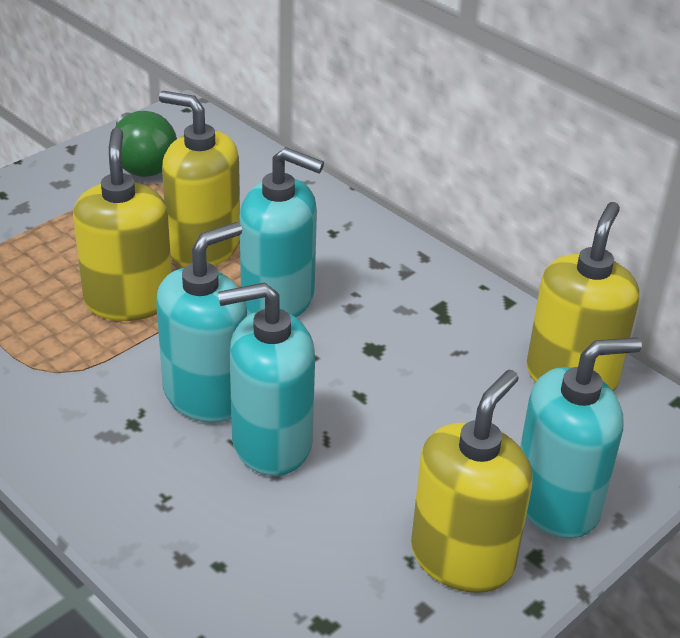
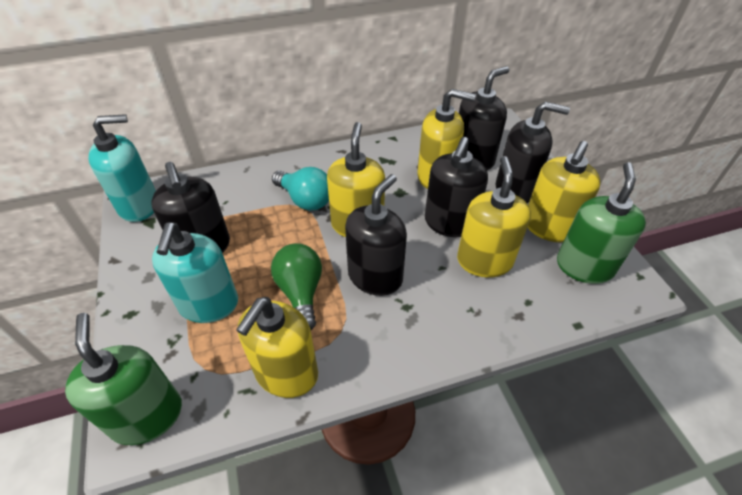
black soap dispenser: 0 -> 5
green soap dispenser: 0 -> 2
turquoise light bulb: 0 -> 1
turquoise soap dispenser: 4 -> 2
yellow soap dispenser: 4 -> 5

